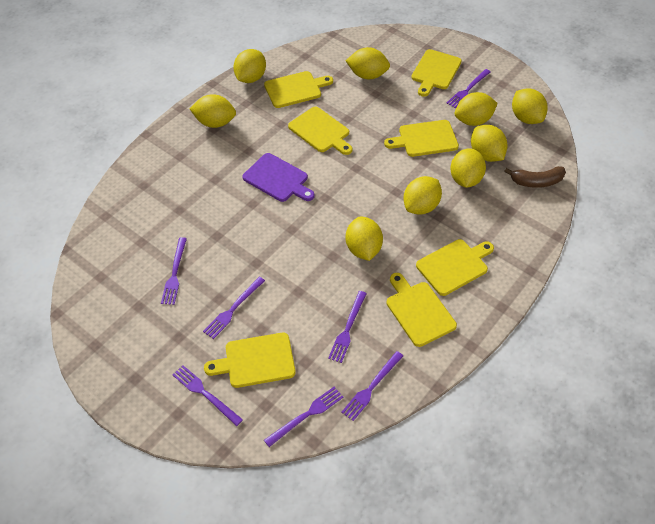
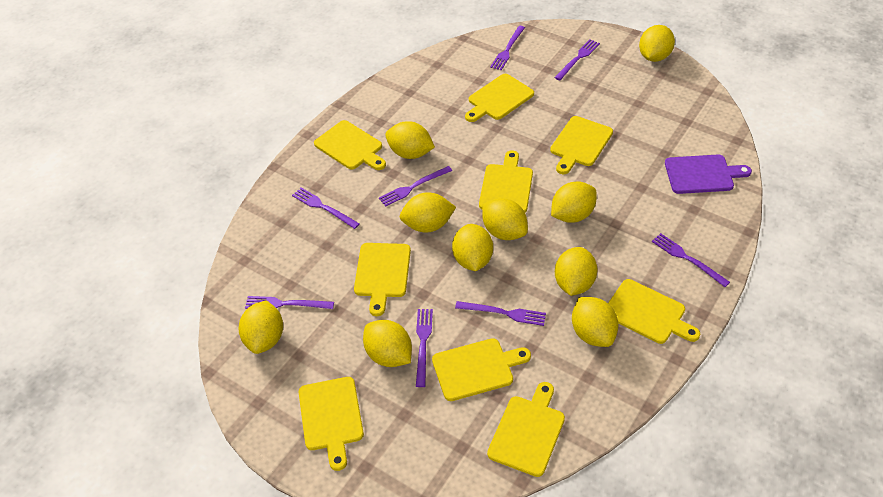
brown banana: 1 -> 0
purple fork: 7 -> 8
yellow cutting board: 7 -> 9
yellow lemon: 9 -> 10

